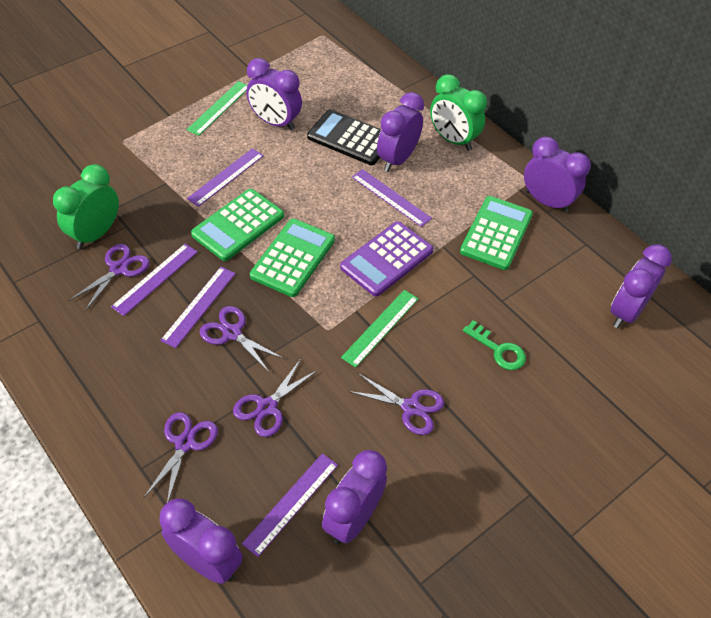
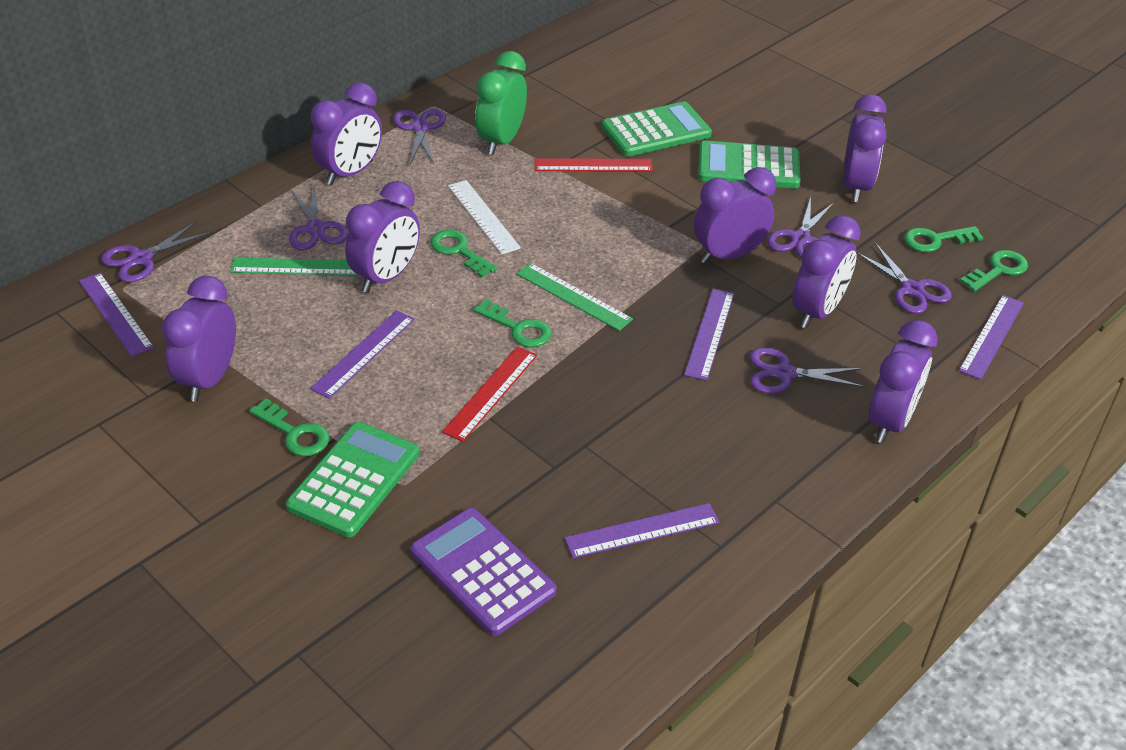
black calculator: 1 -> 0
green clock: 2 -> 1
green key: 1 -> 5
purple clock: 6 -> 7
purple scissors: 5 -> 6
red ruler: 0 -> 2
white ruler: 0 -> 1

